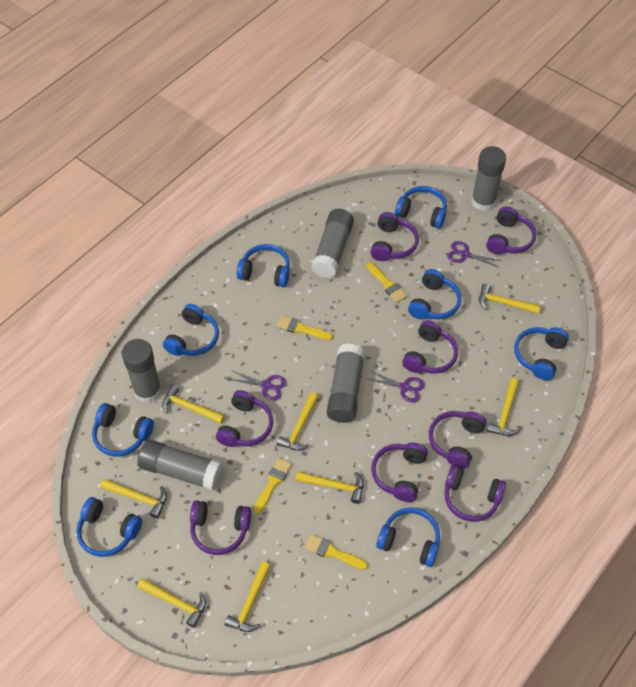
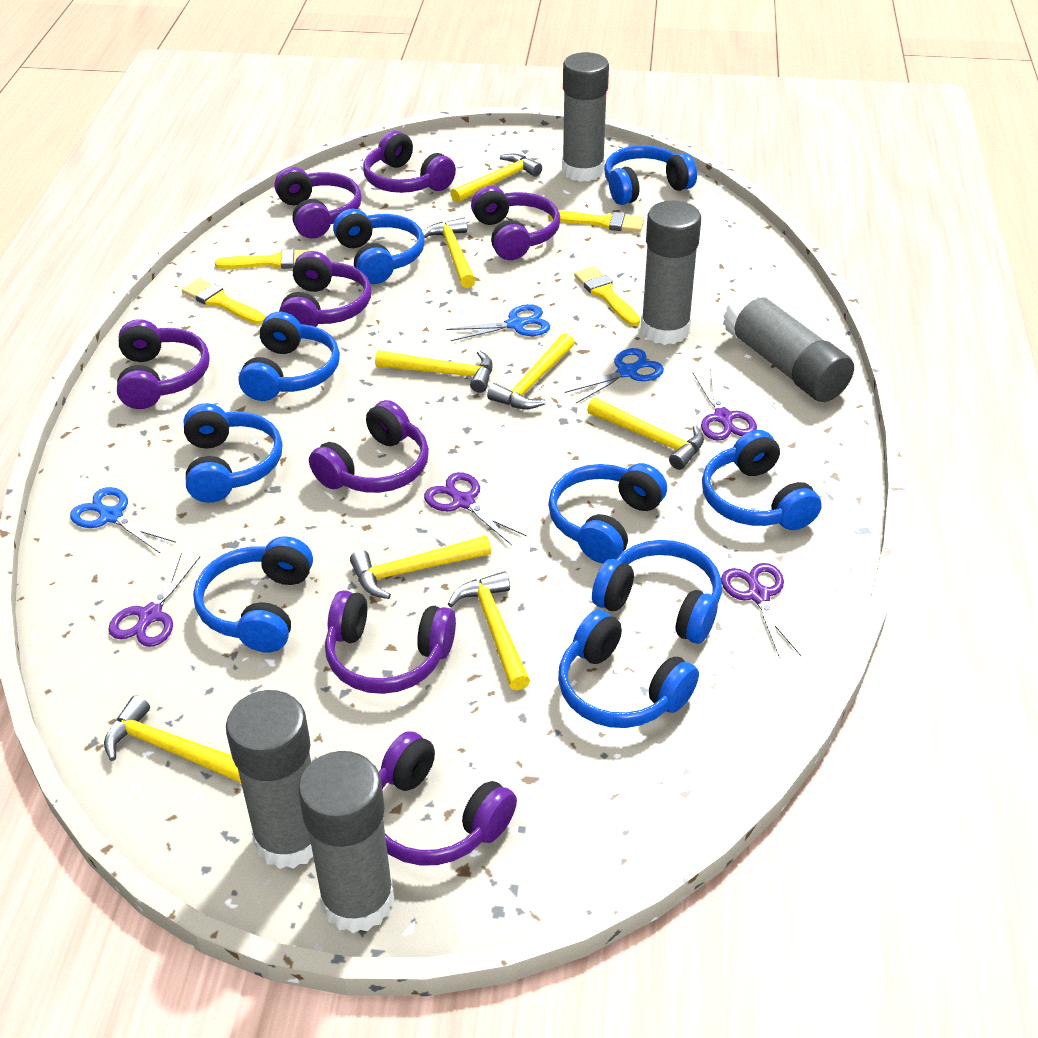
blue headphones: 8 -> 9
blue scissors: 0 -> 3
purple scissors: 3 -> 4

